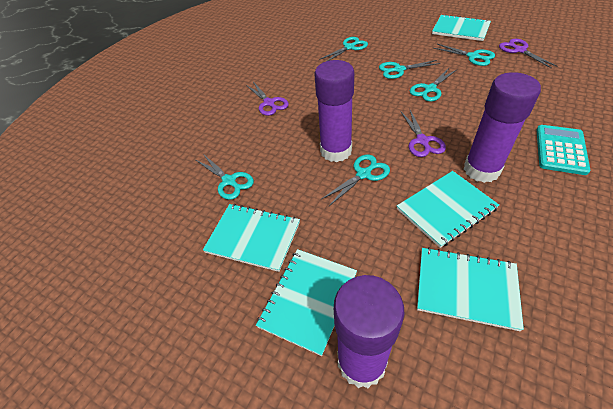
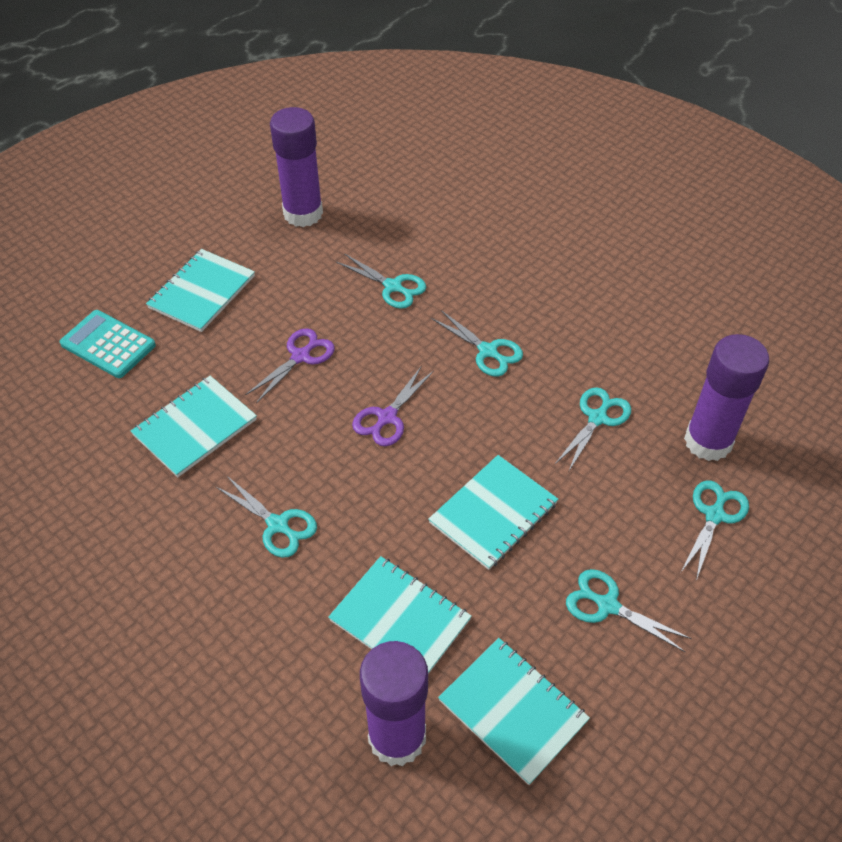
purple scissors: 3 -> 2

